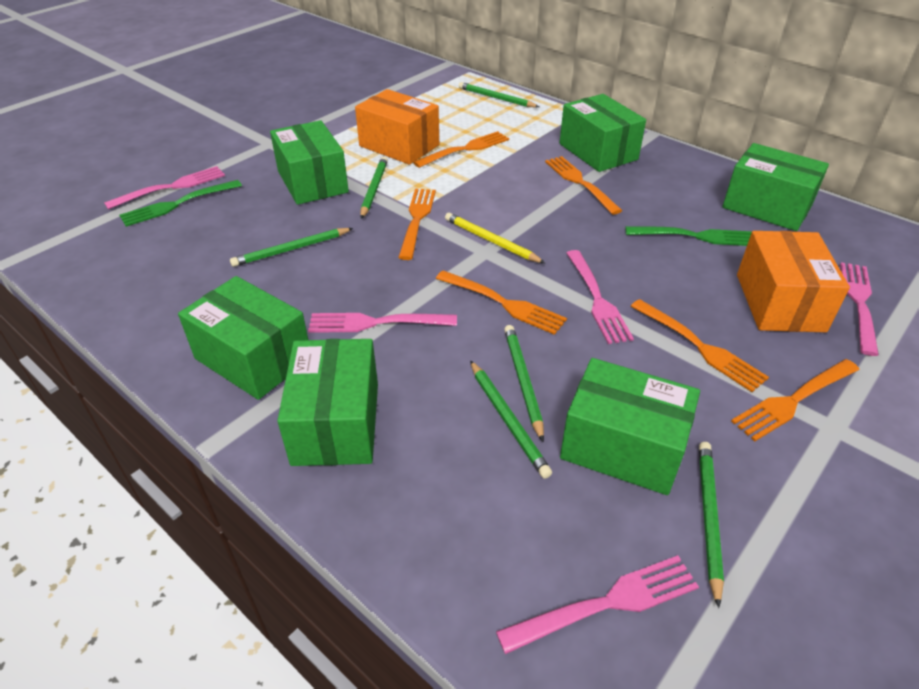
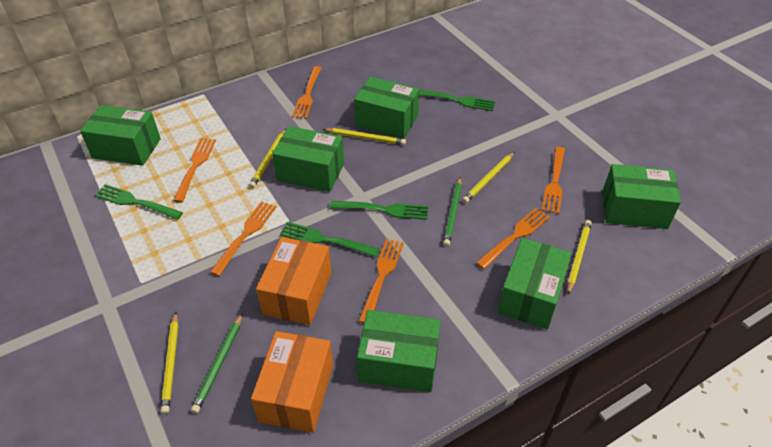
green fork: 2 -> 4
green pencil: 6 -> 2
pink fork: 5 -> 0
yellow pencil: 1 -> 5

